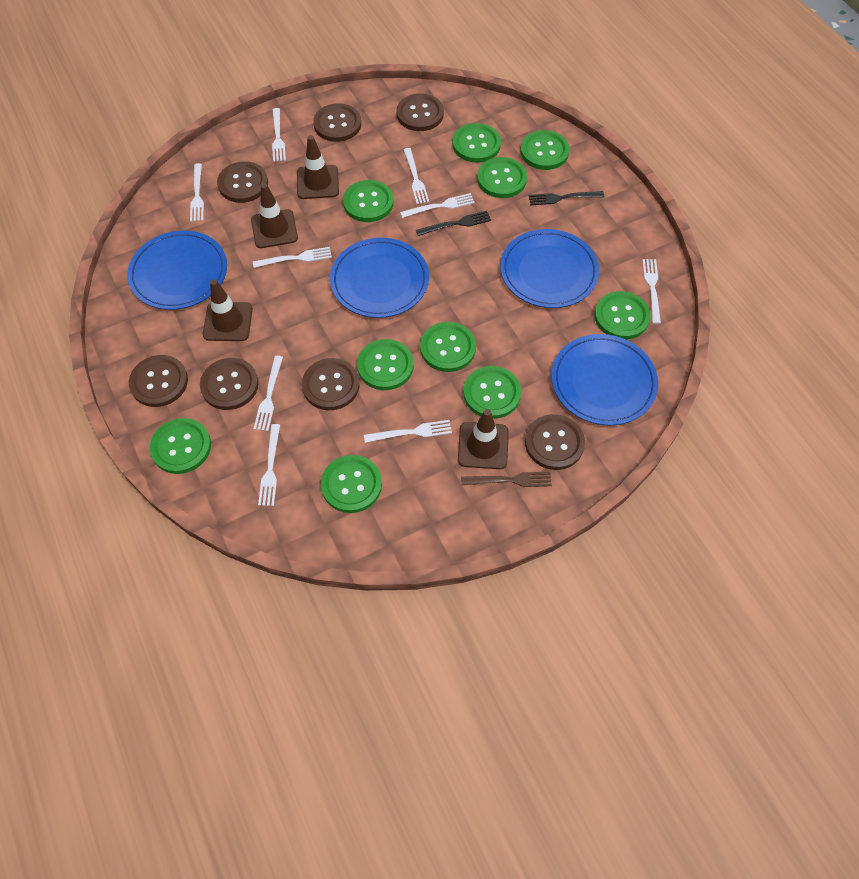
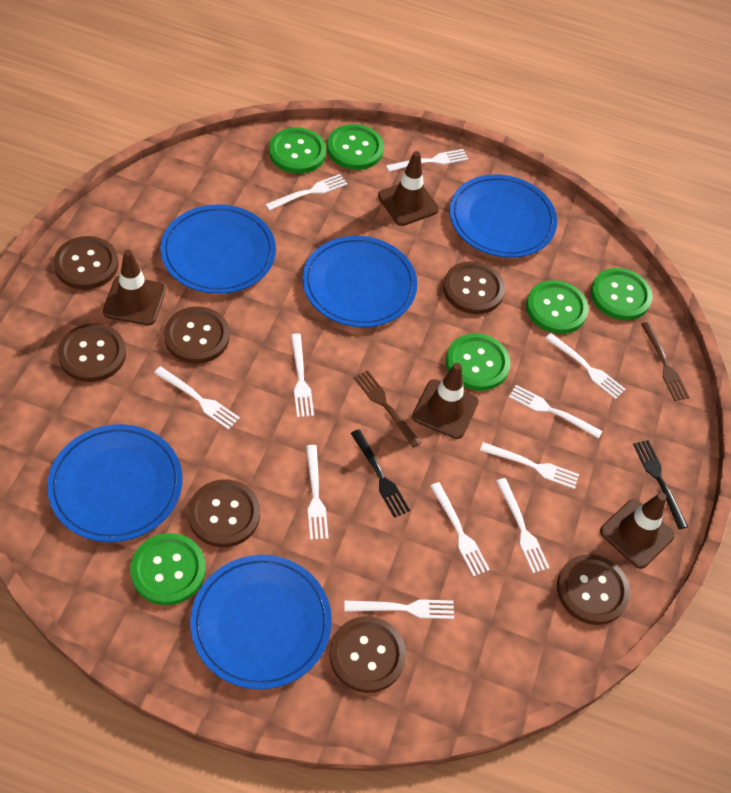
blue plate: 4 -> 5
brown fork: 1 -> 2
green button: 10 -> 6
white fork: 9 -> 11

